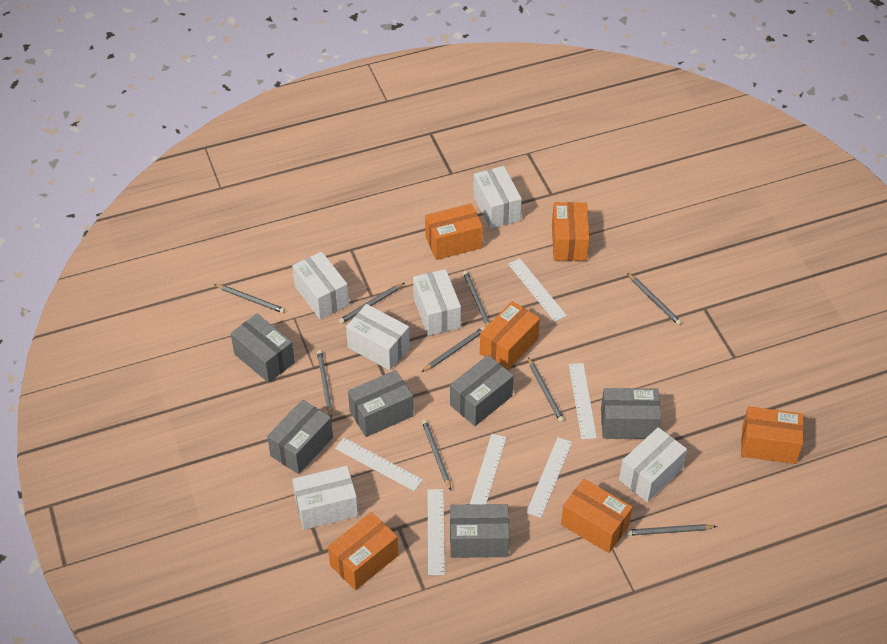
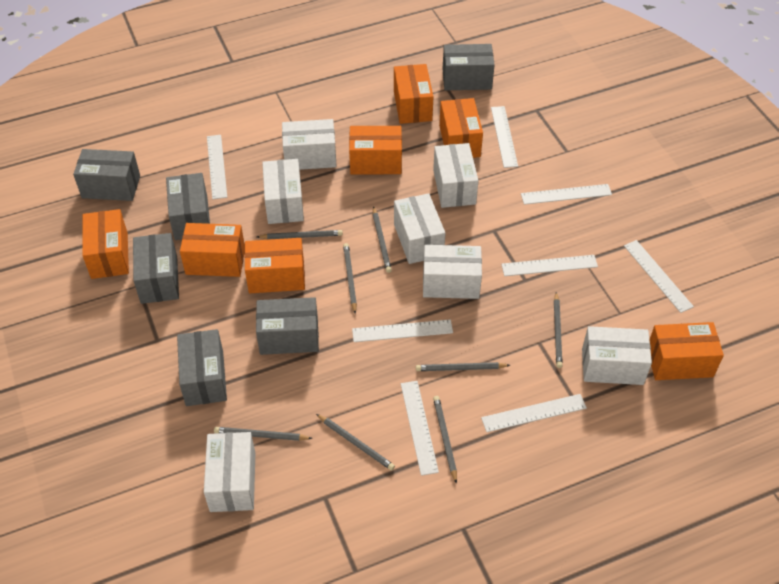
grey pencil: 9 -> 8
orange box: 6 -> 7
white box: 6 -> 7
white ruler: 6 -> 8

